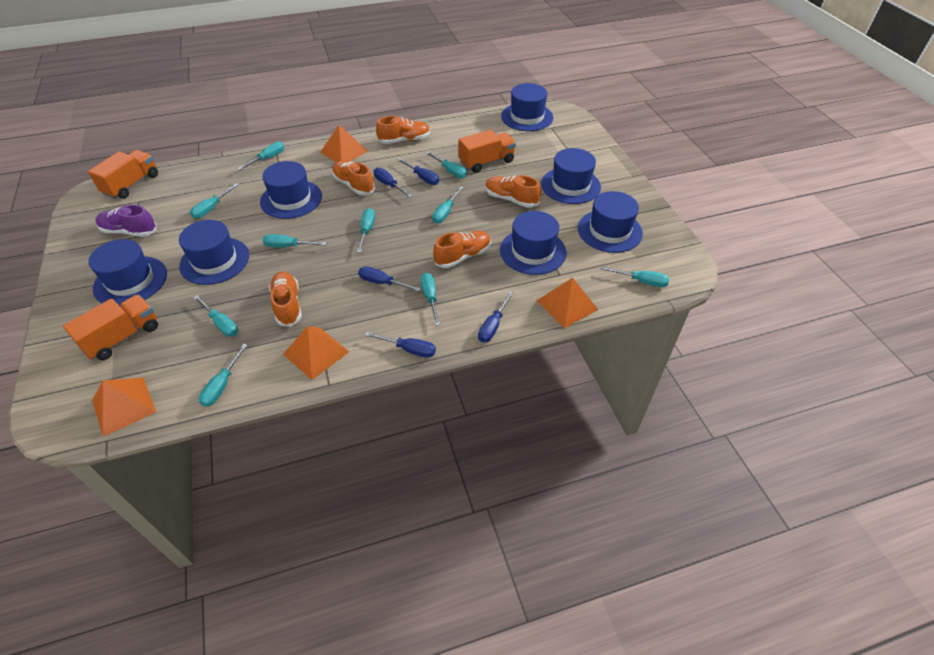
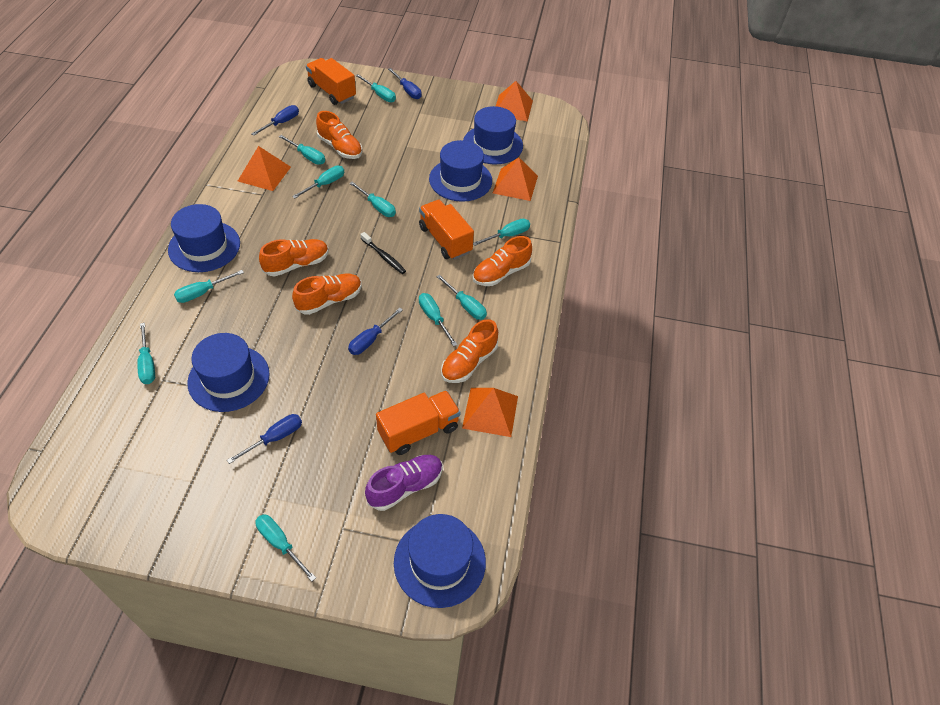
black toothbrush: 0 -> 1
blue hat: 7 -> 5
blue screwdriver: 5 -> 4

